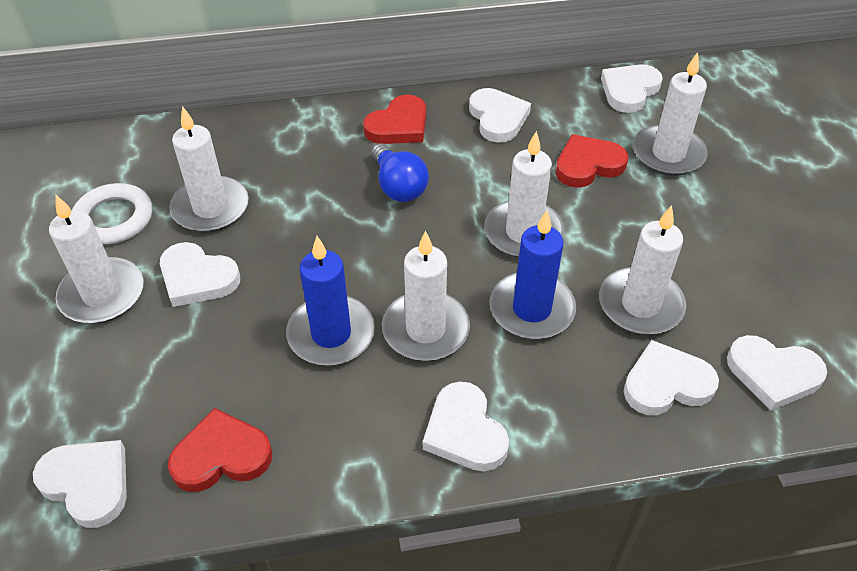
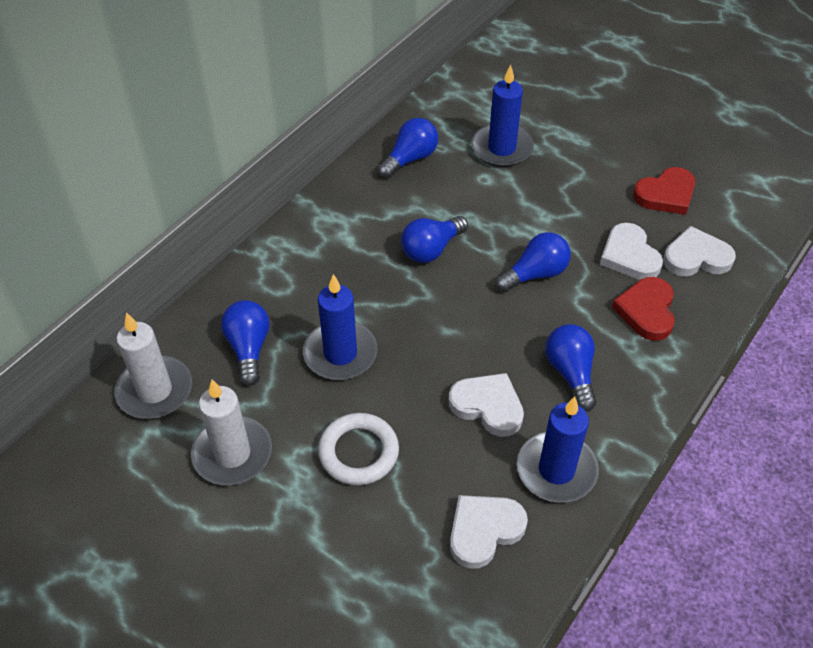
blue candle: 2 -> 3
blue light bulb: 1 -> 5
red heart: 3 -> 2
white candle: 6 -> 2
white heart: 7 -> 4

